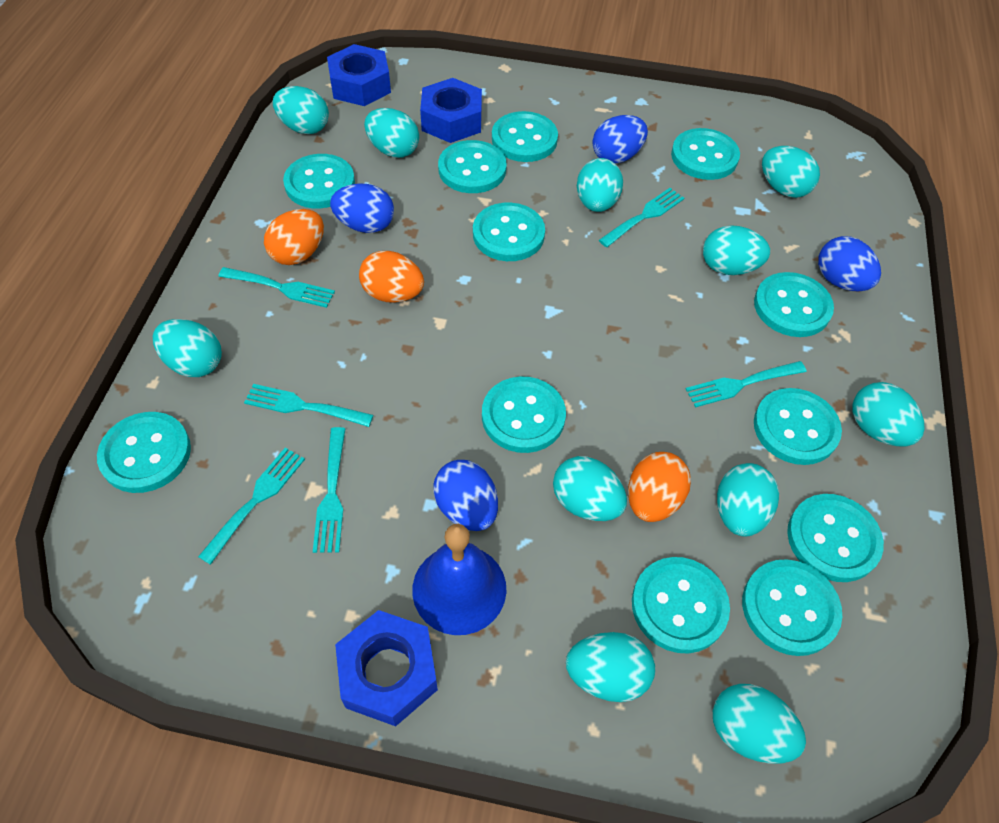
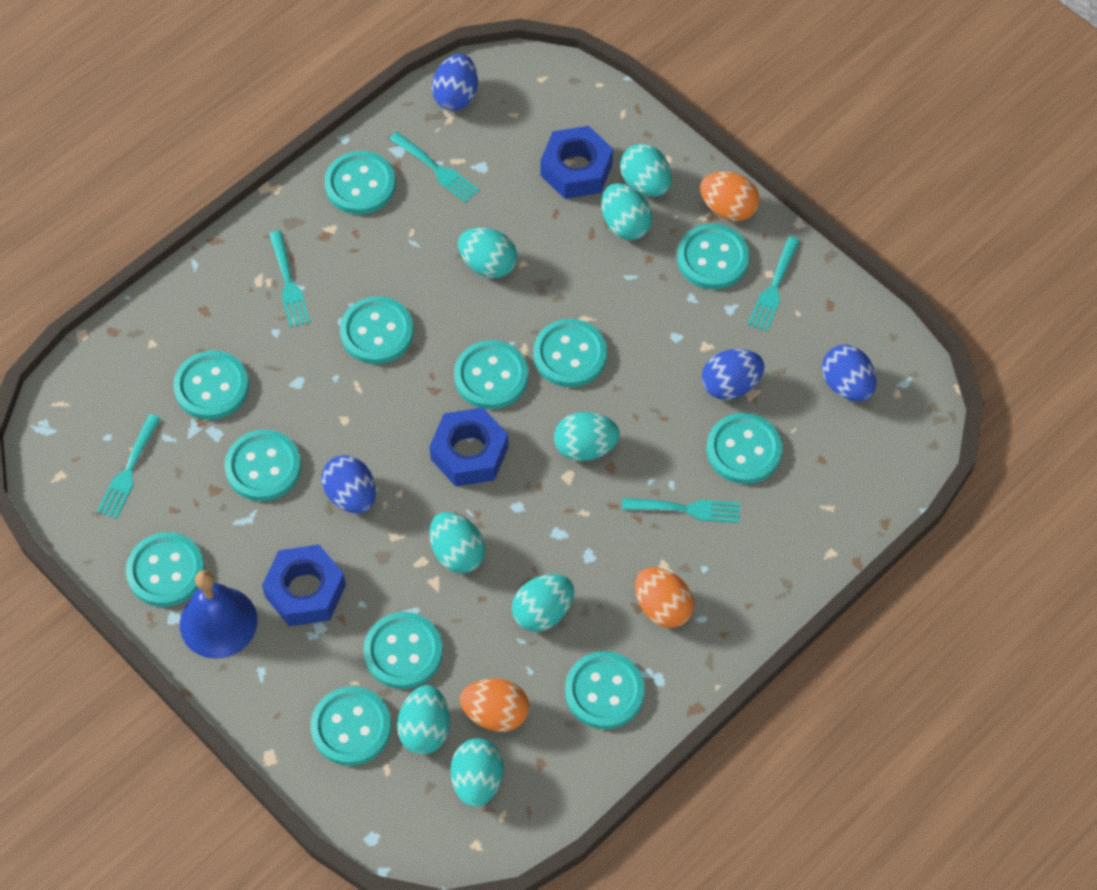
turquoise egg: 11 -> 8
turquoise fork: 6 -> 5

